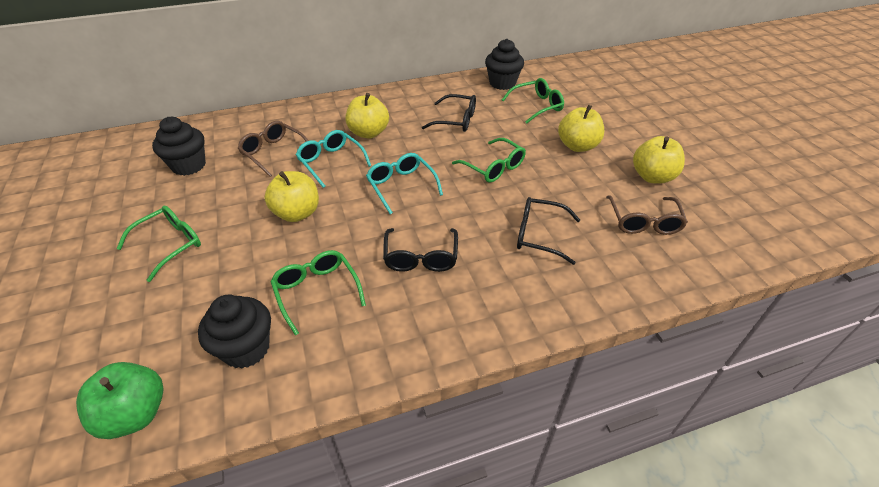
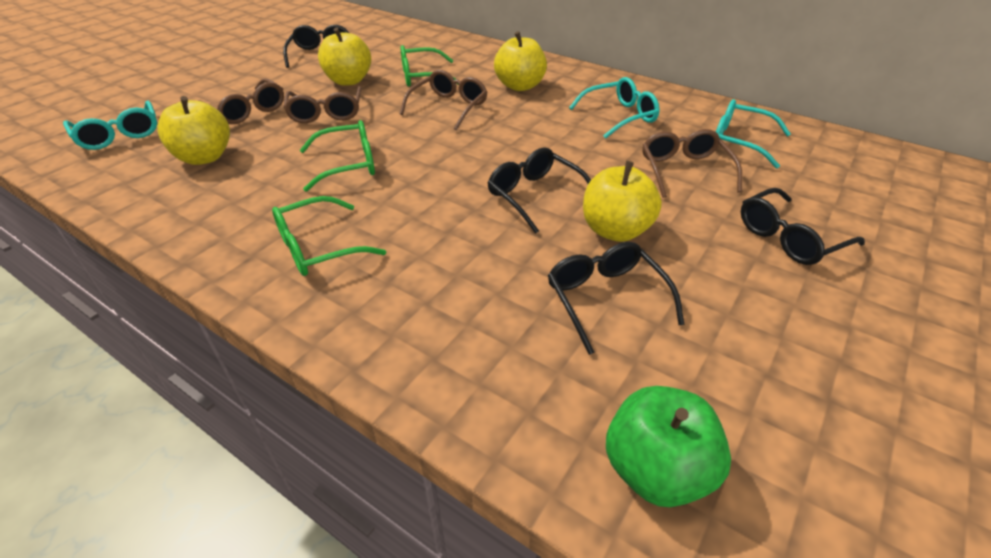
black cupcake: 3 -> 0
black glasses: 3 -> 4
brown glasses: 2 -> 4
green glasses: 4 -> 3
turquoise glasses: 2 -> 3

